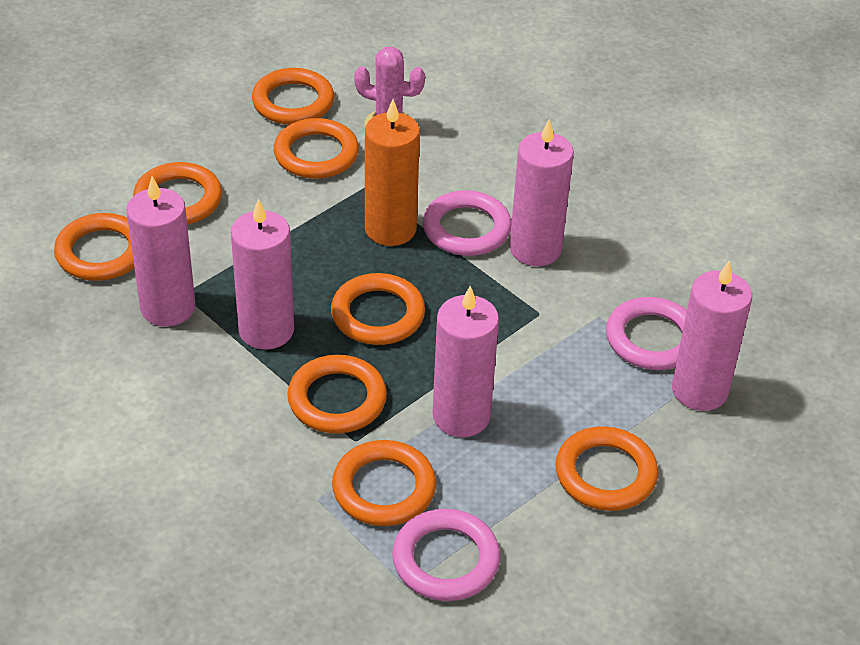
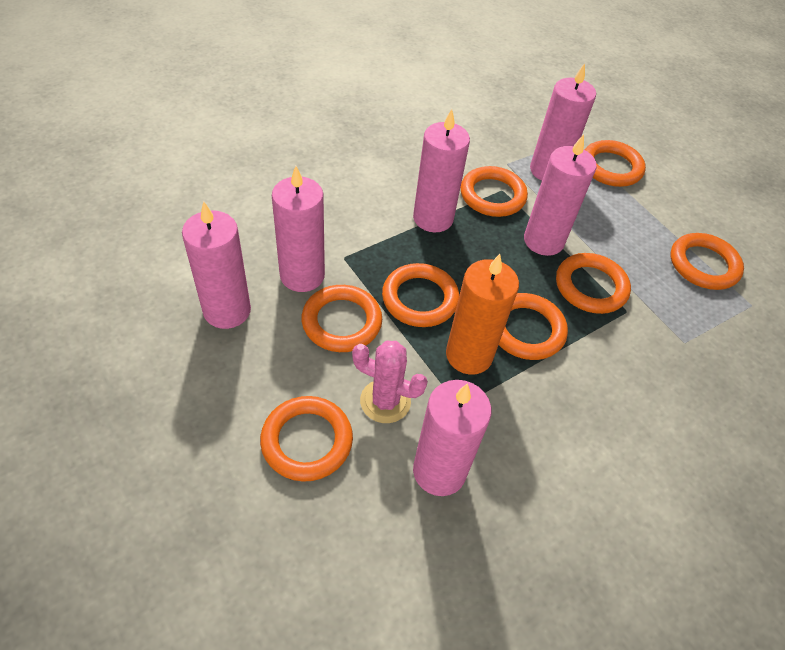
pink candle: 5 -> 6
pink ring: 3 -> 0

